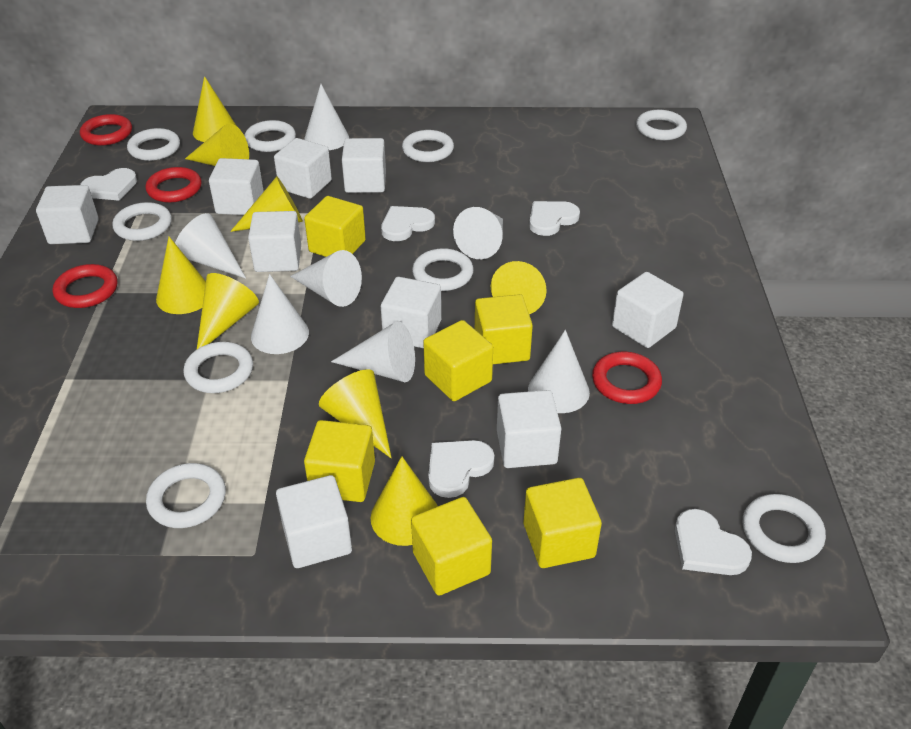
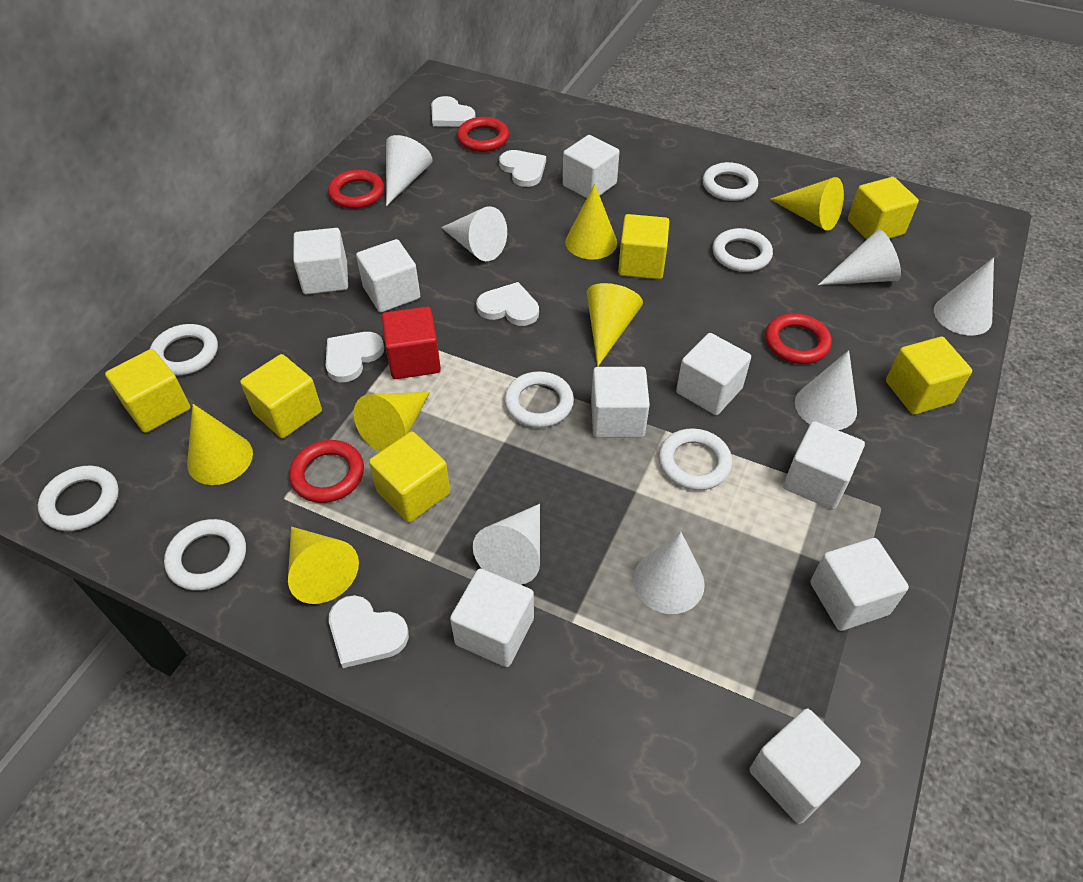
red cube: 0 -> 1
white ring: 9 -> 7
yellow cone: 8 -> 6

